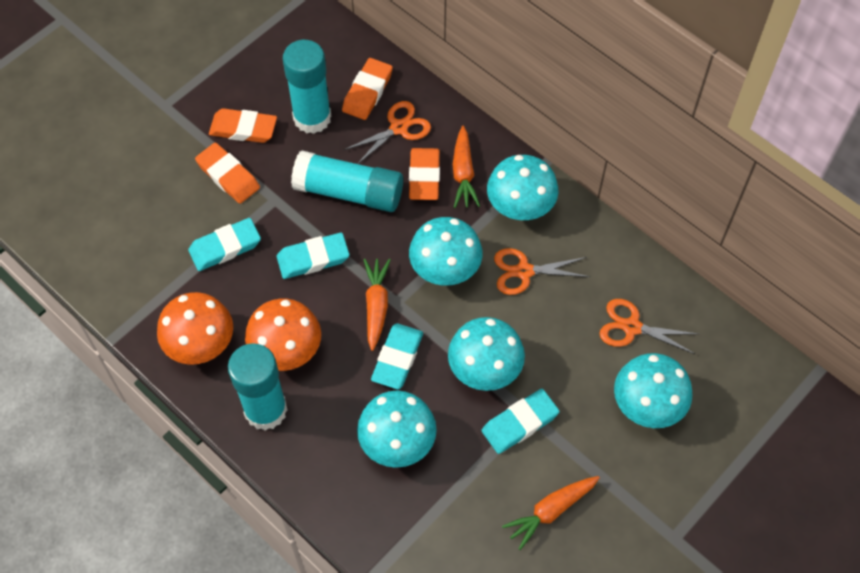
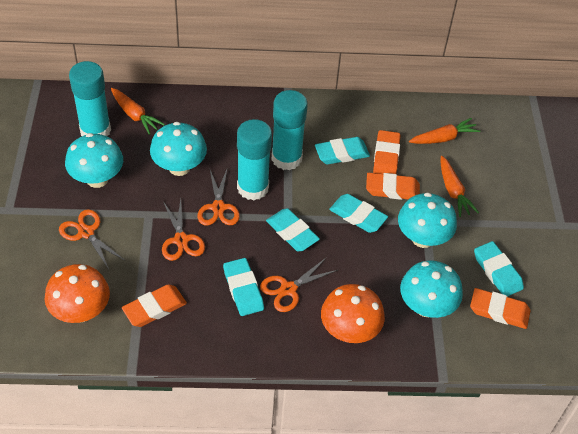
orange scissors: 3 -> 4
turquoise eraser: 4 -> 5
turquoise mushroom: 5 -> 4

